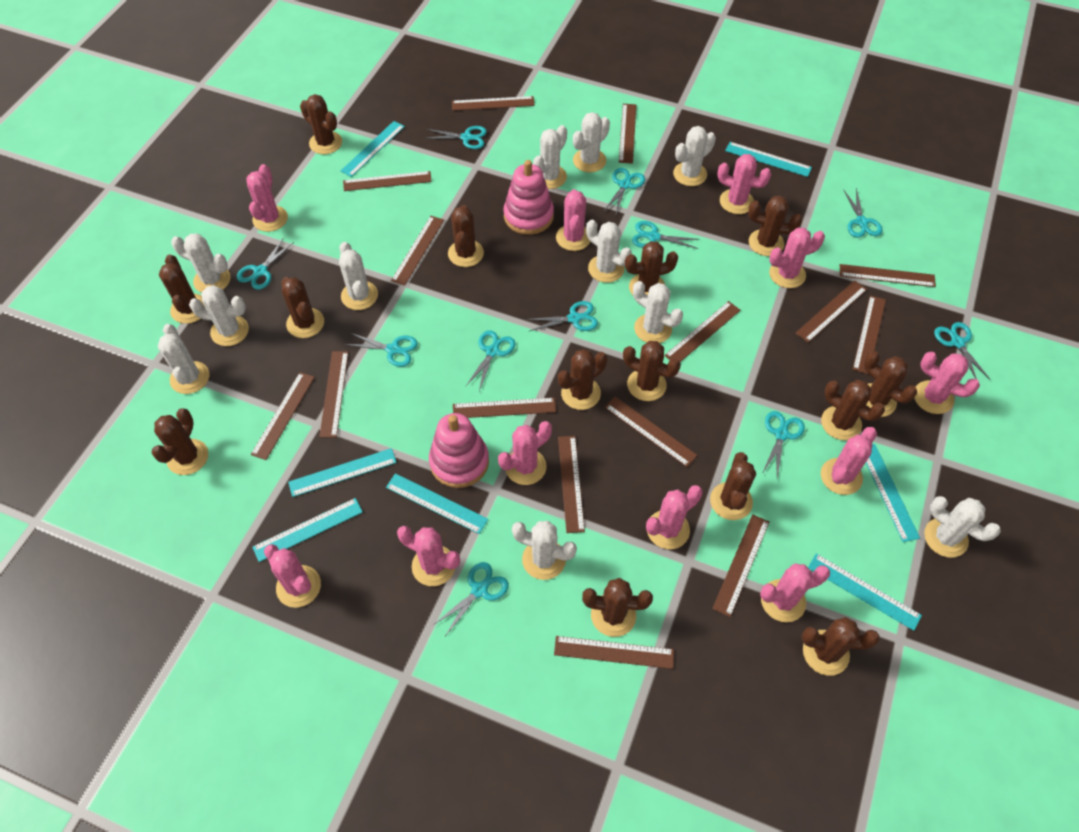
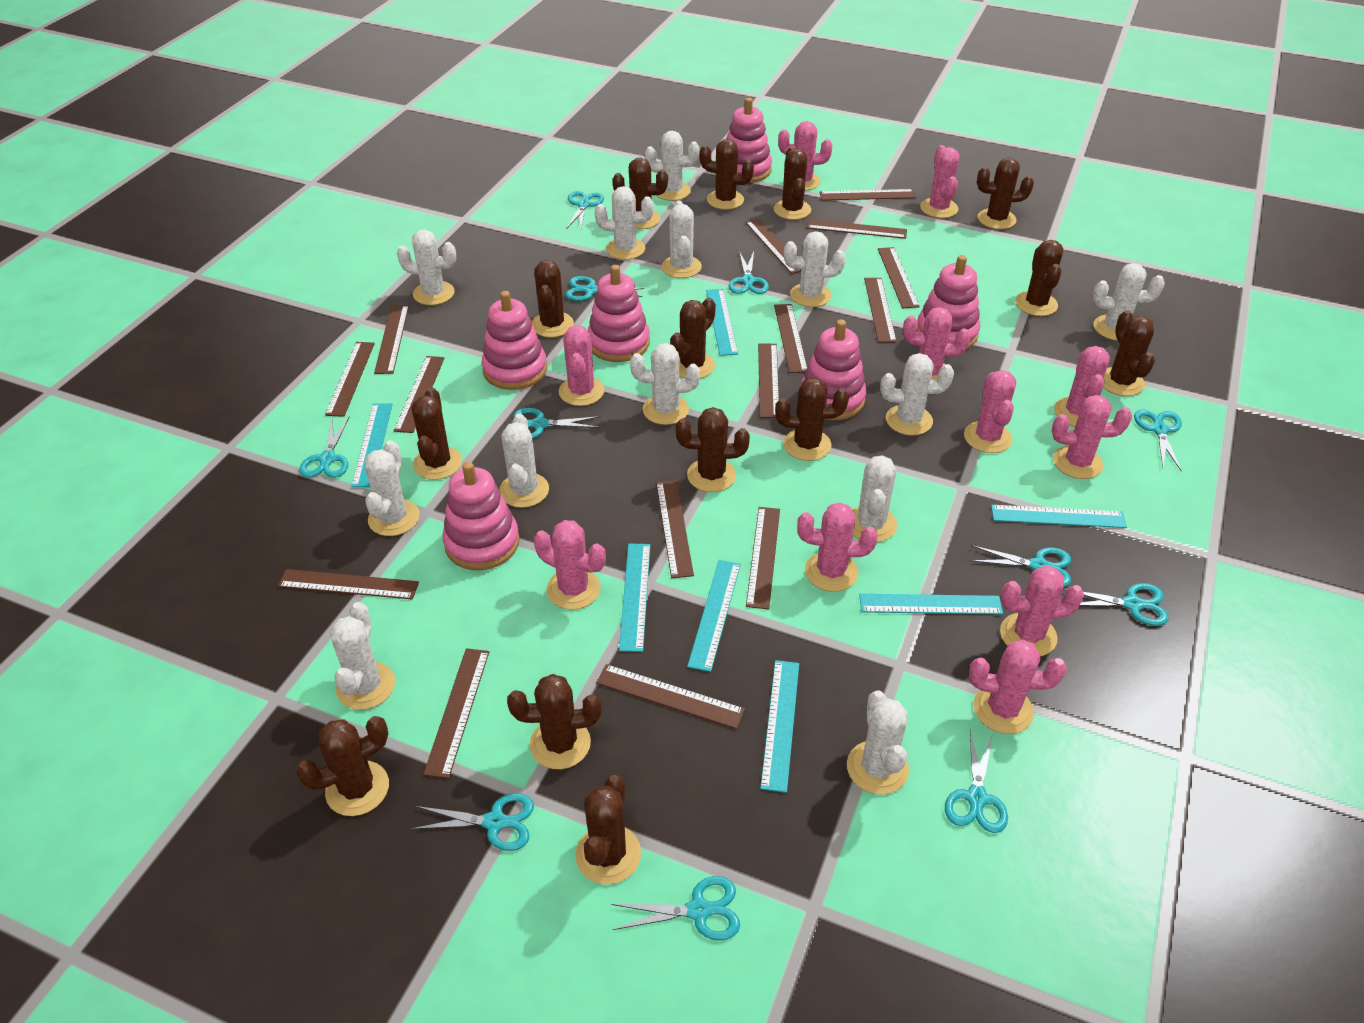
pink stacking toy: 2 -> 6
white cactus: 11 -> 13

